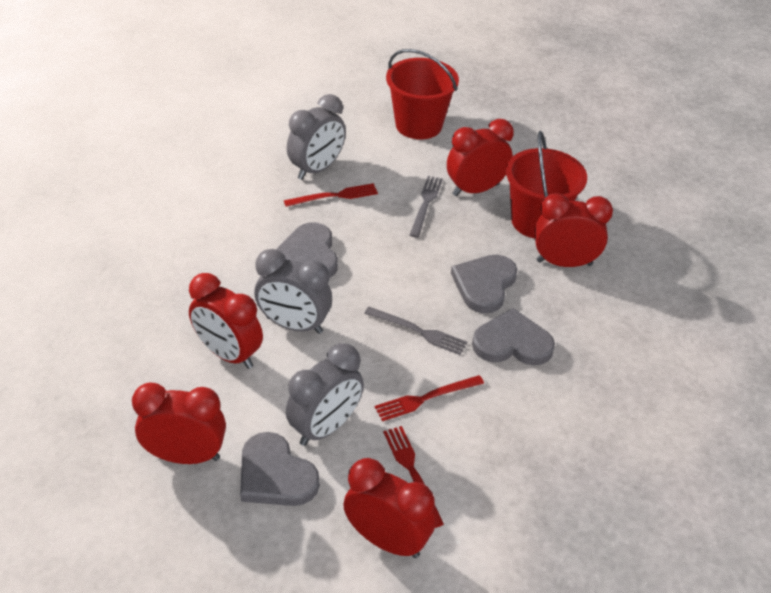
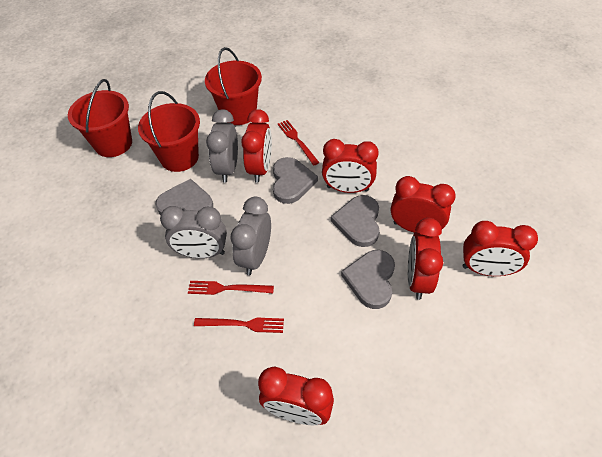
grey fork: 2 -> 0
red bucket: 2 -> 3
red clock: 5 -> 6

